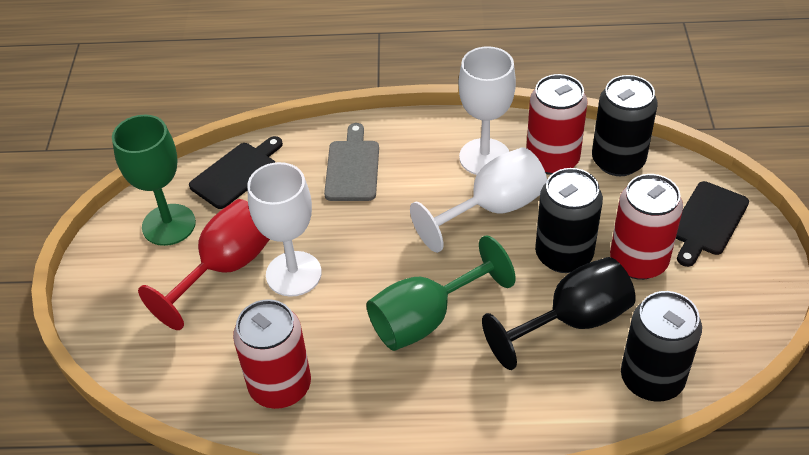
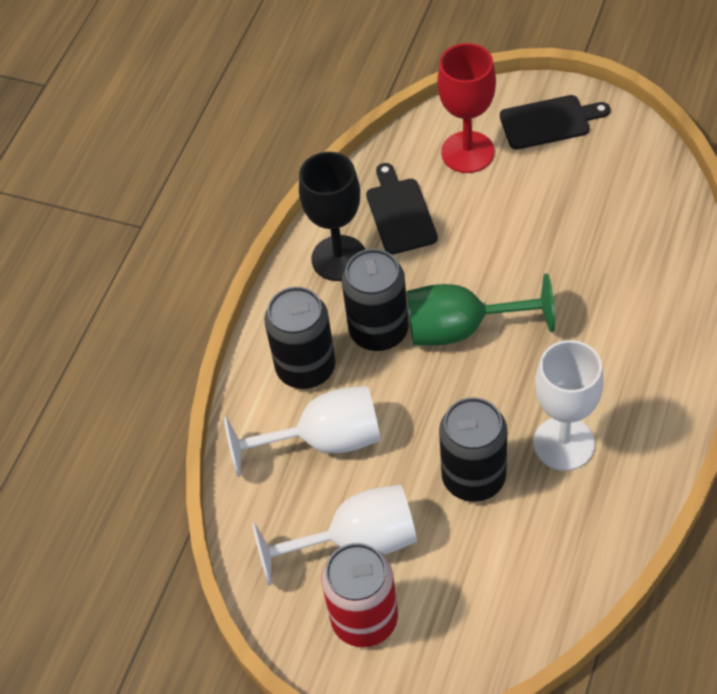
green goblet: 2 -> 1
grey cutting board: 1 -> 0
red can: 3 -> 1

